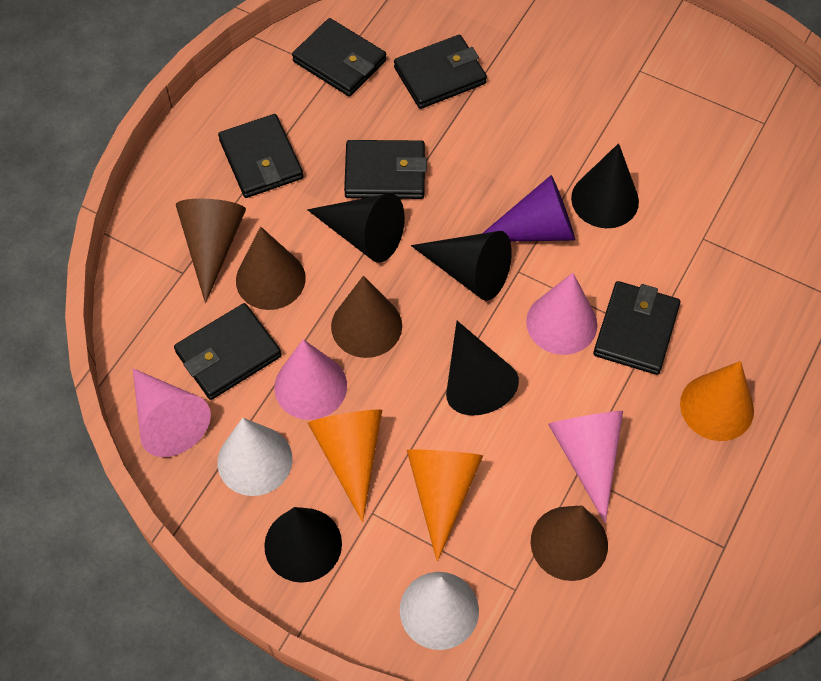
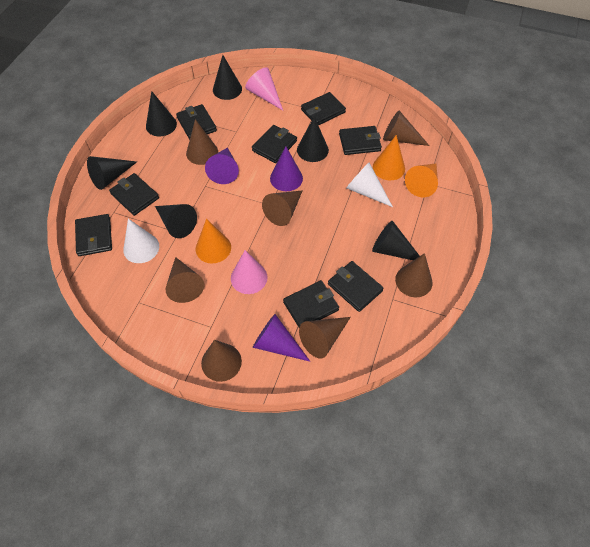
black cone: 5 -> 6
black wallet: 6 -> 8
brown cone: 4 -> 7
pink cone: 4 -> 2
purple cone: 1 -> 3

